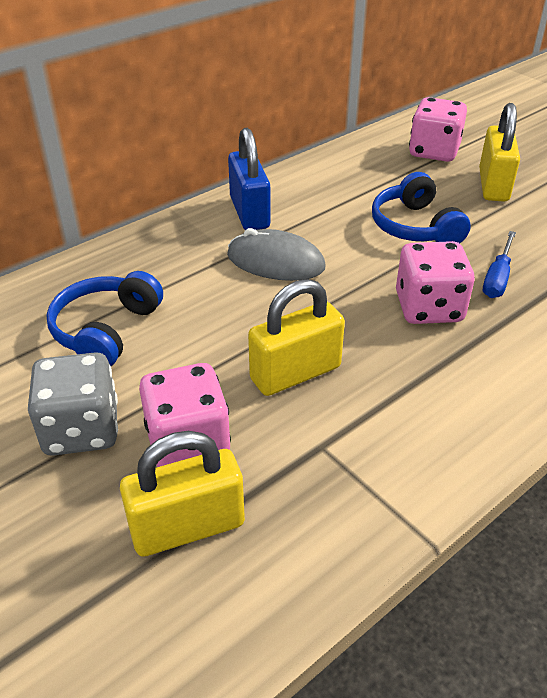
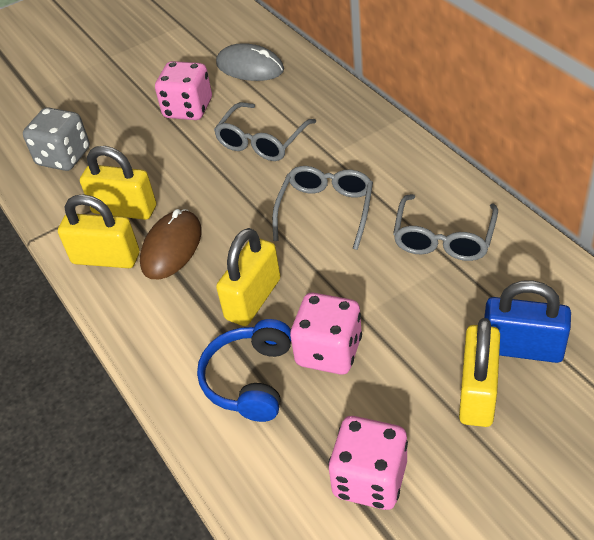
blue headphones: 2 -> 1
blue screwdriver: 1 -> 0
brown mouse: 0 -> 1
grey glasses: 0 -> 3
yellow padlock: 3 -> 4

